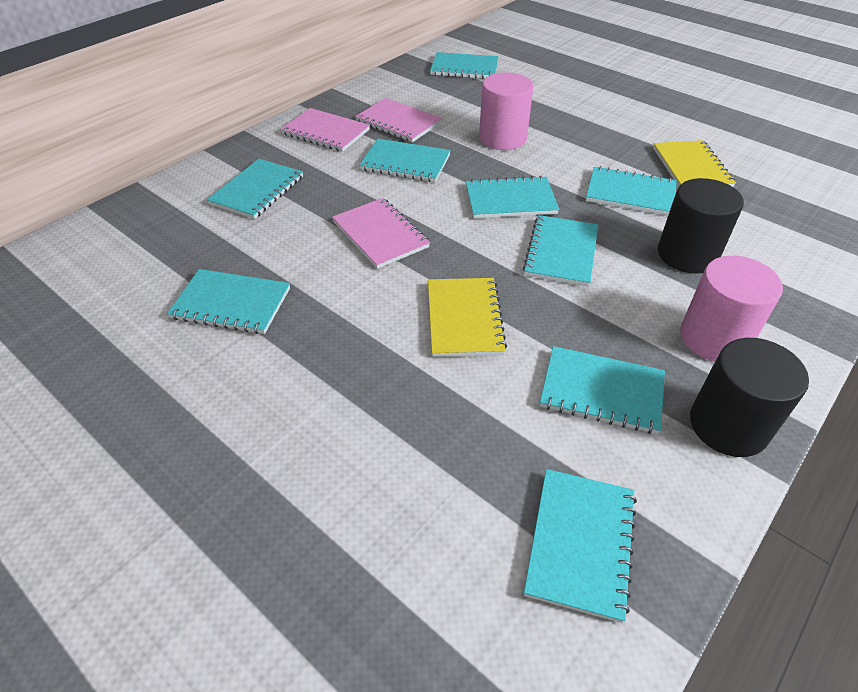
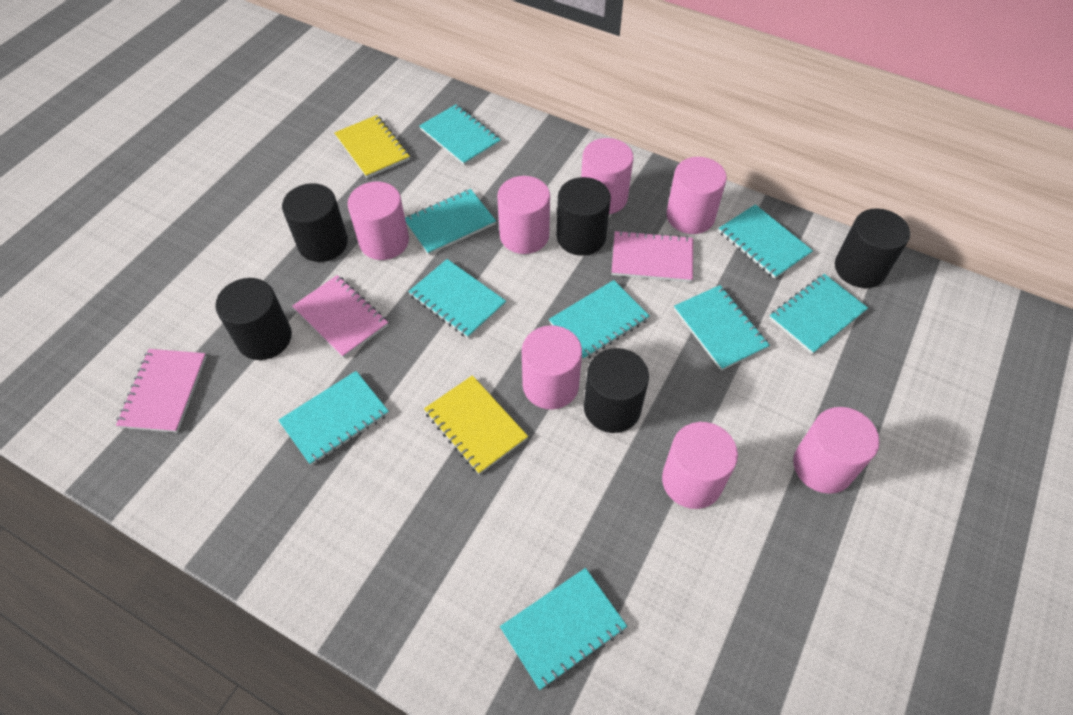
black cylinder: 2 -> 5
pink cylinder: 2 -> 7

